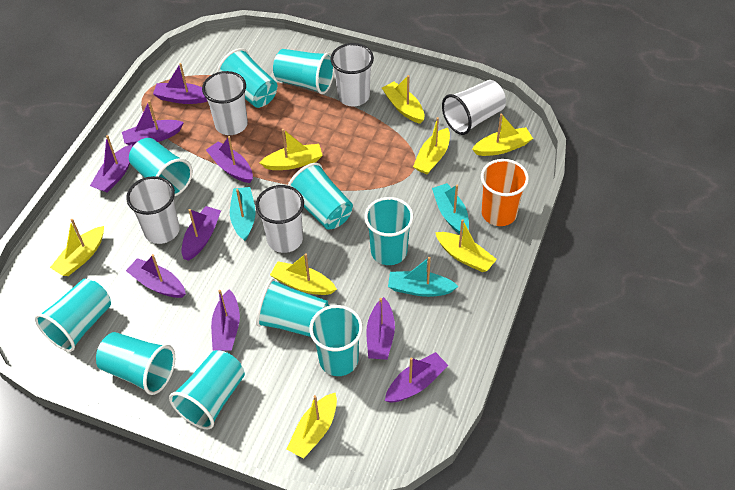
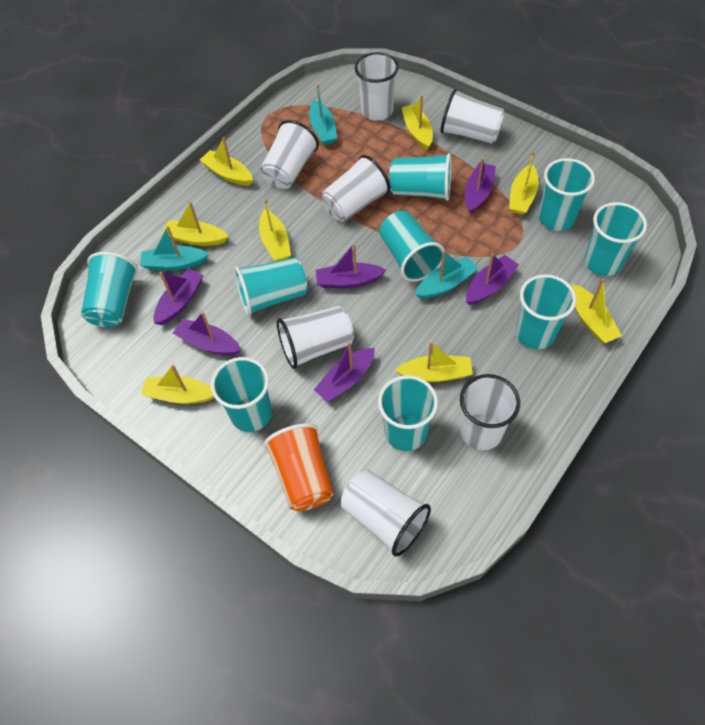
purple boat: 9 -> 6
turquoise cup: 10 -> 9
white cup: 5 -> 7

